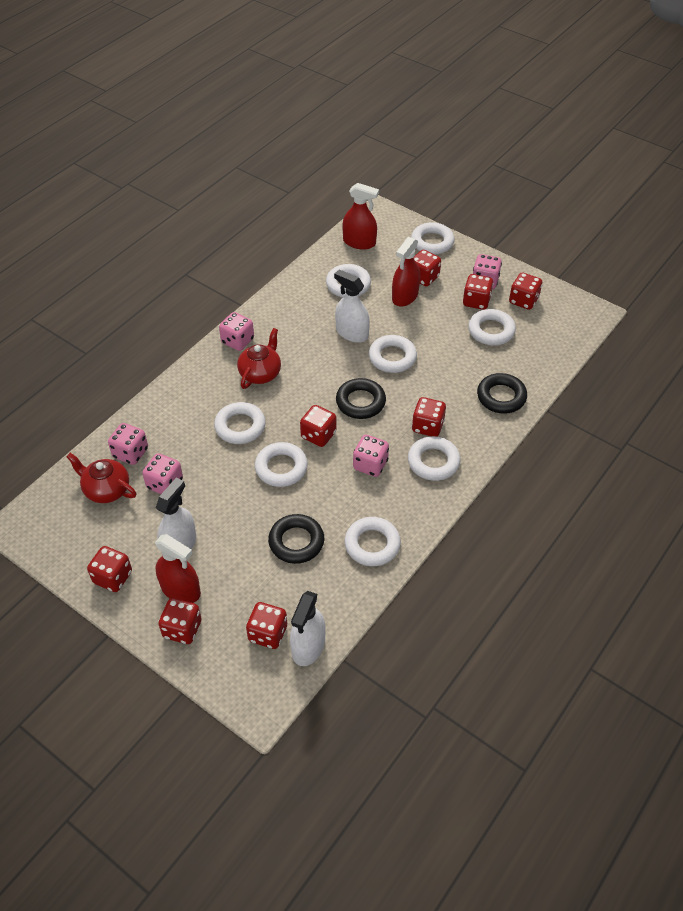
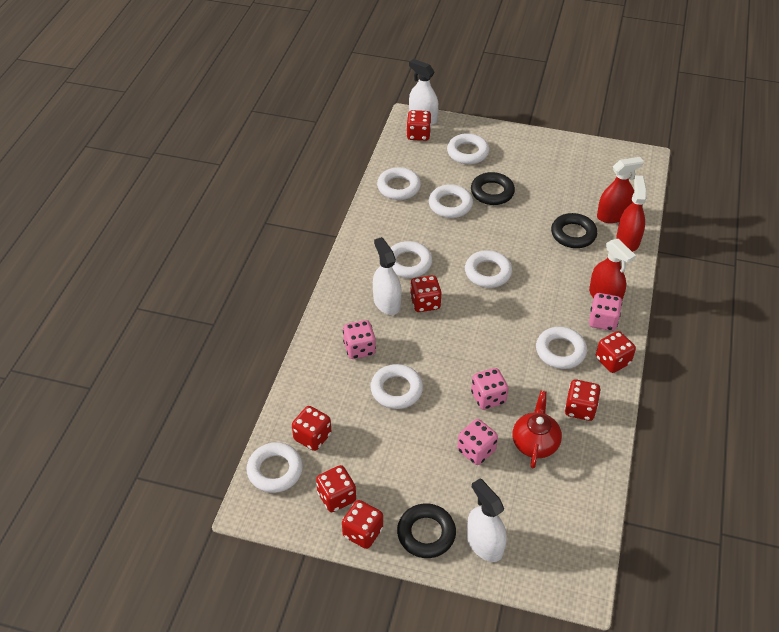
pink dice: 5 -> 4
red dice: 8 -> 7
red teapot: 2 -> 1

